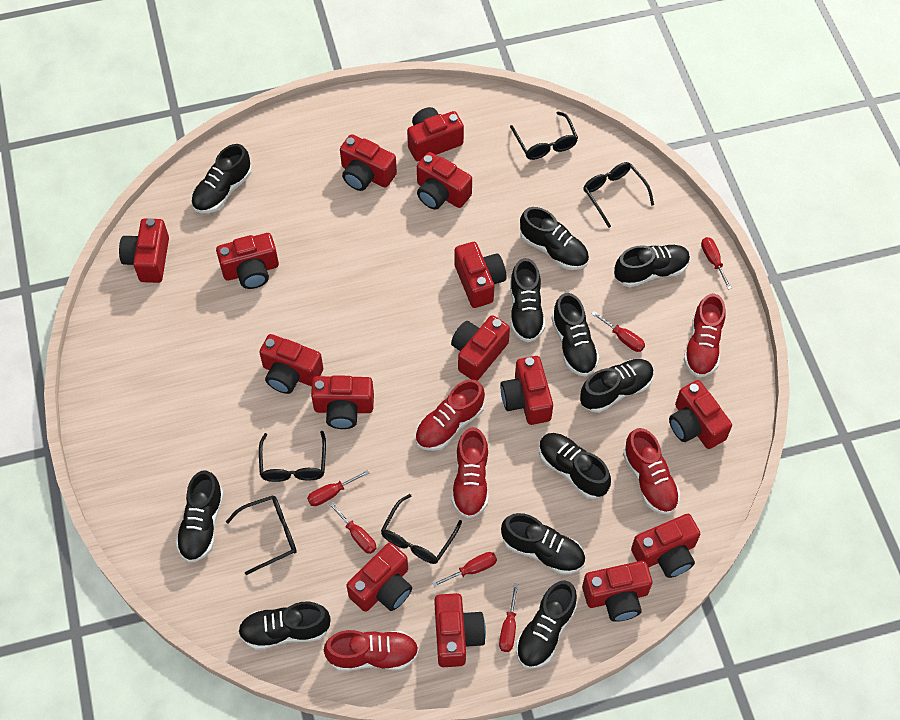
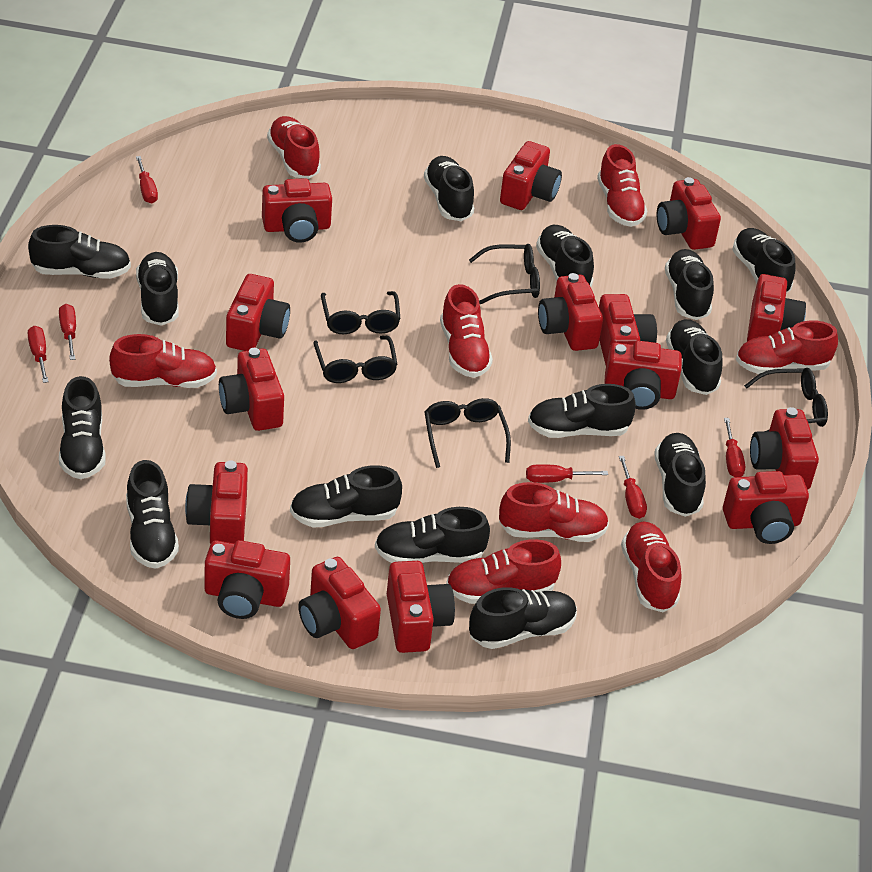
black shoe: 11 -> 14
red shoe: 5 -> 8

